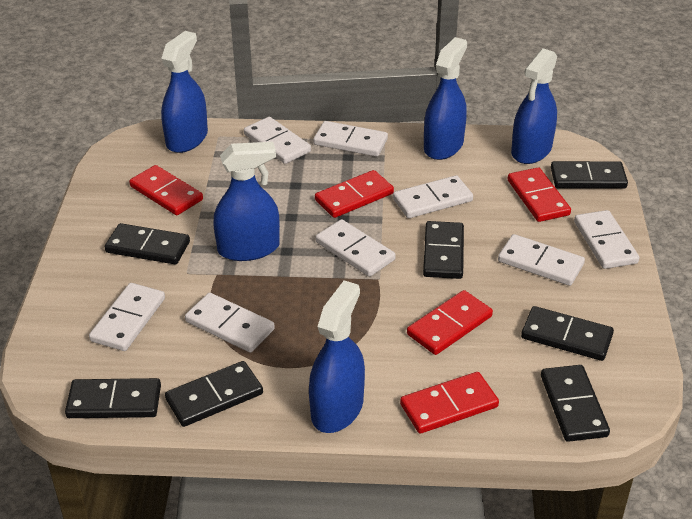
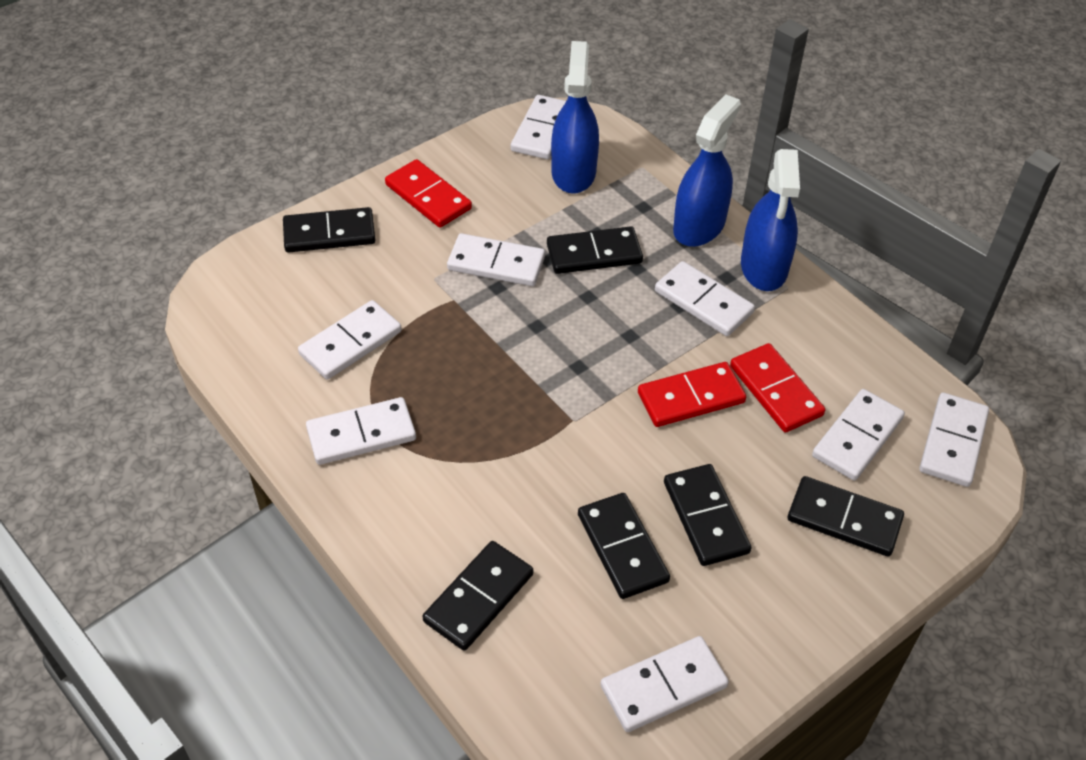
black domino: 7 -> 6
blue spray bottle: 5 -> 3
red domino: 5 -> 3

